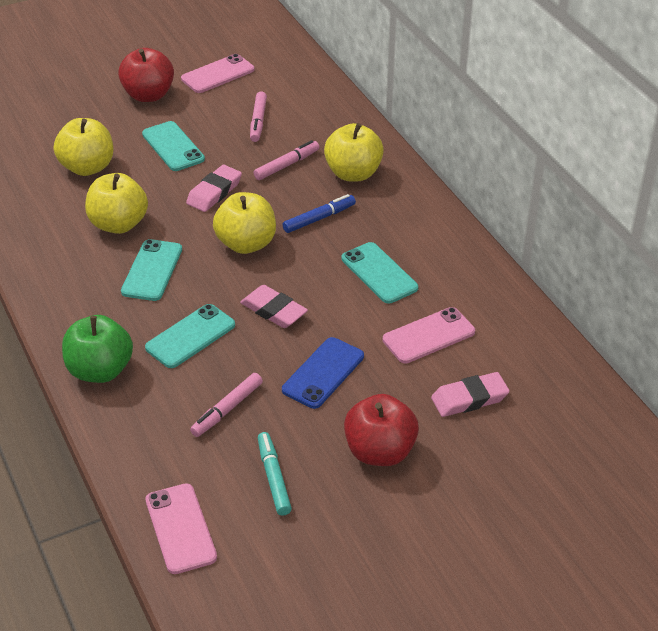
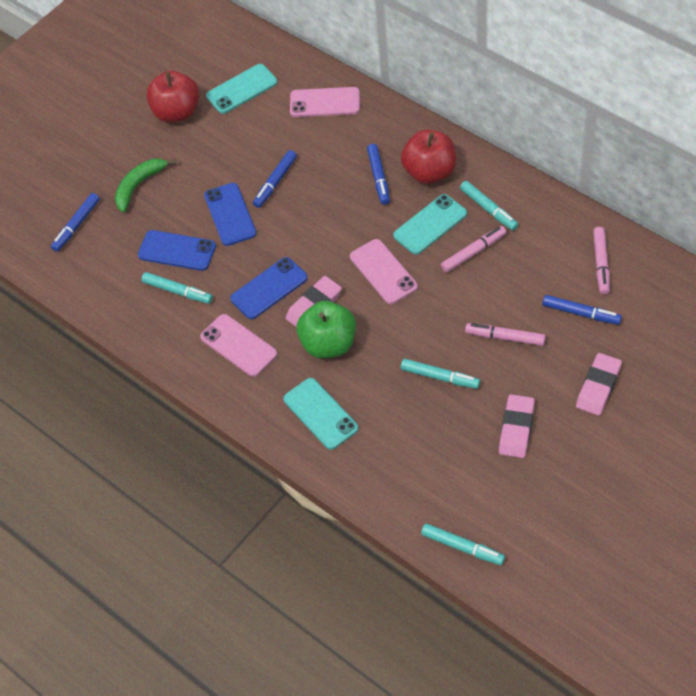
blue marker: 1 -> 4
blue phone: 1 -> 3
green banana: 0 -> 1
turquoise marker: 1 -> 4
turquoise phone: 4 -> 3
yellow apple: 4 -> 0

